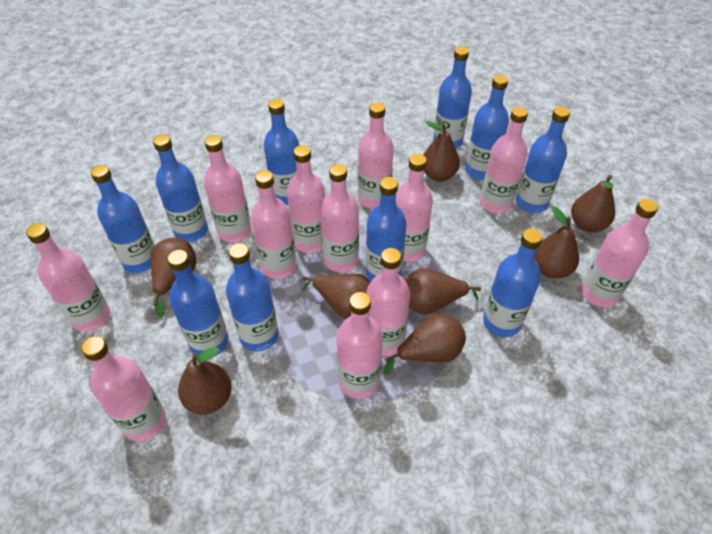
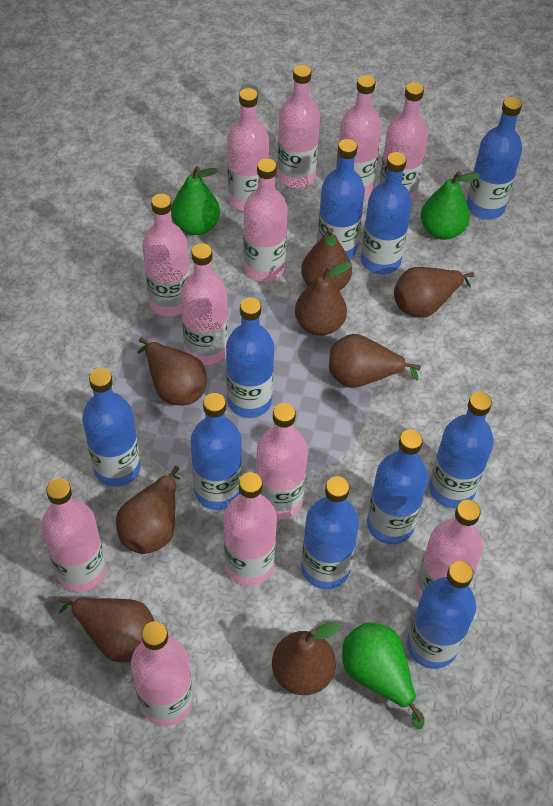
green pear: 0 -> 3

